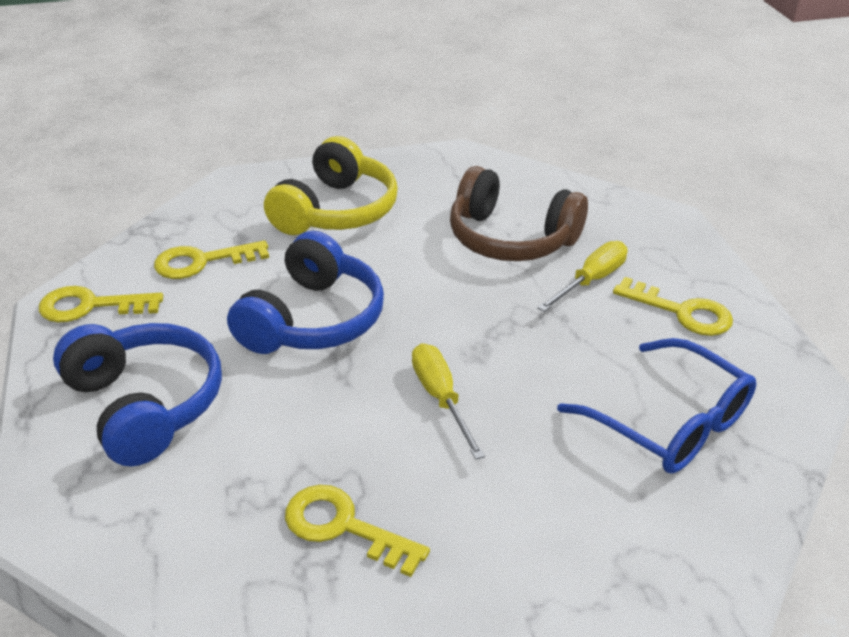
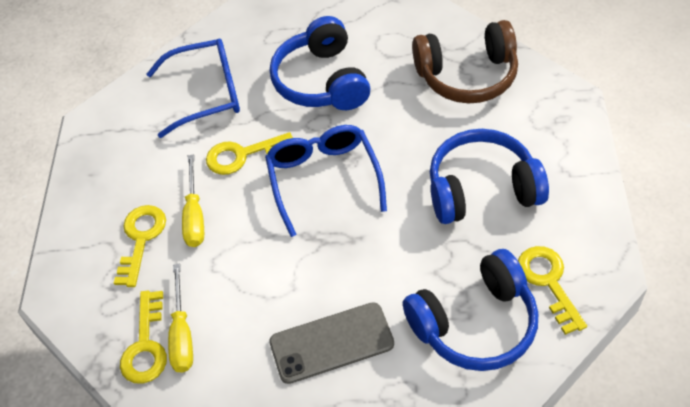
blue glasses: 1 -> 2
blue headphones: 2 -> 3
grey phone: 0 -> 1
yellow headphones: 1 -> 0

